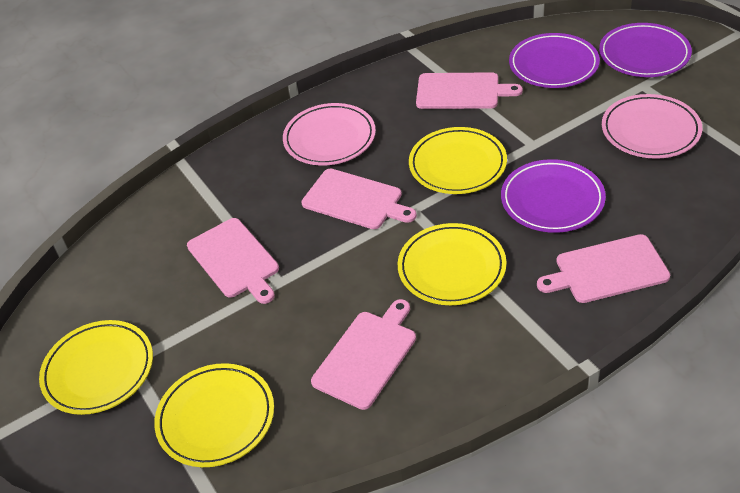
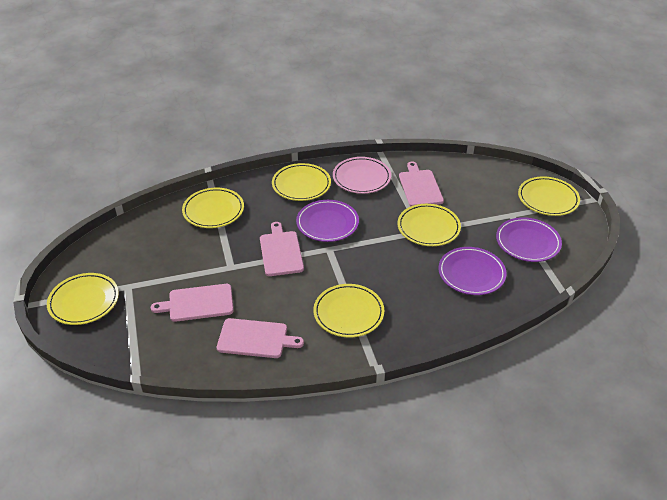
pink cutting board: 5 -> 4
pink plate: 2 -> 1
yellow plate: 4 -> 6

